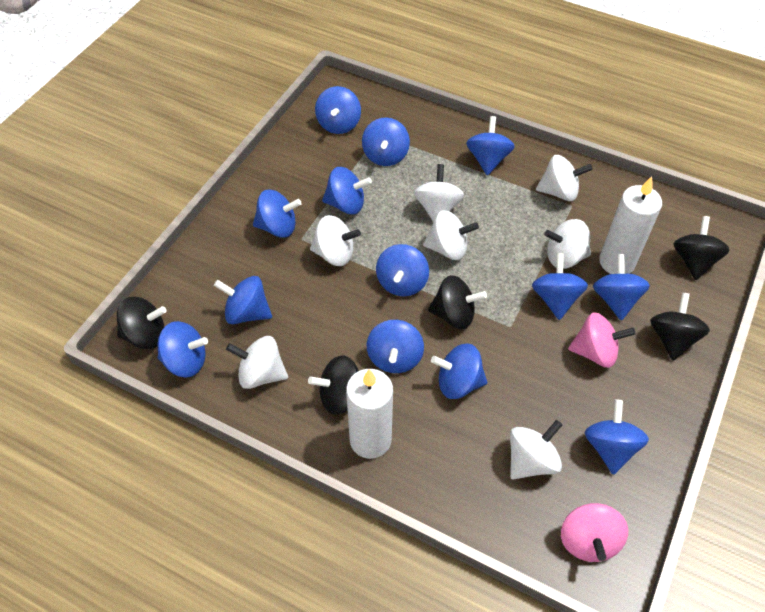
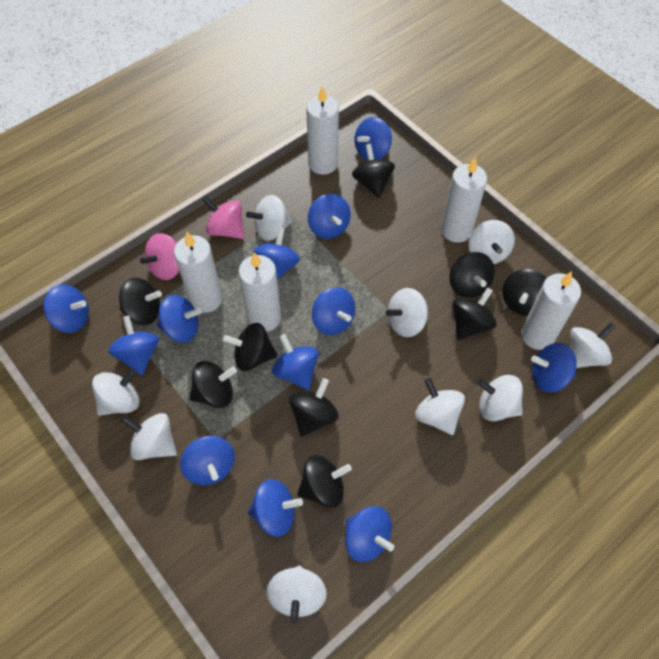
black spinning top: 5 -> 9
blue spinning top: 13 -> 12
white candle: 2 -> 5
white spinning top: 7 -> 9

